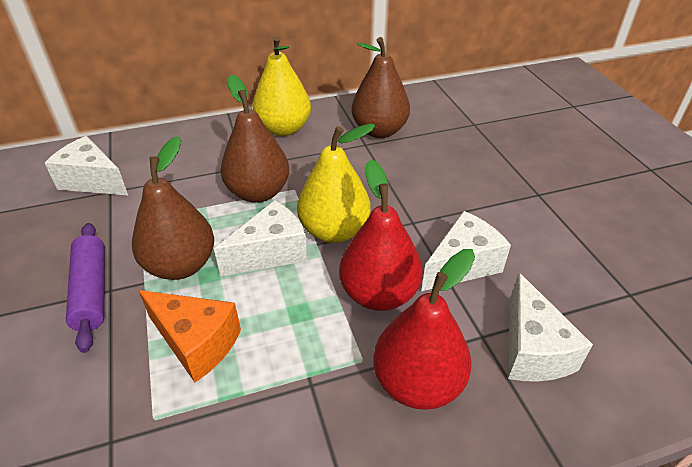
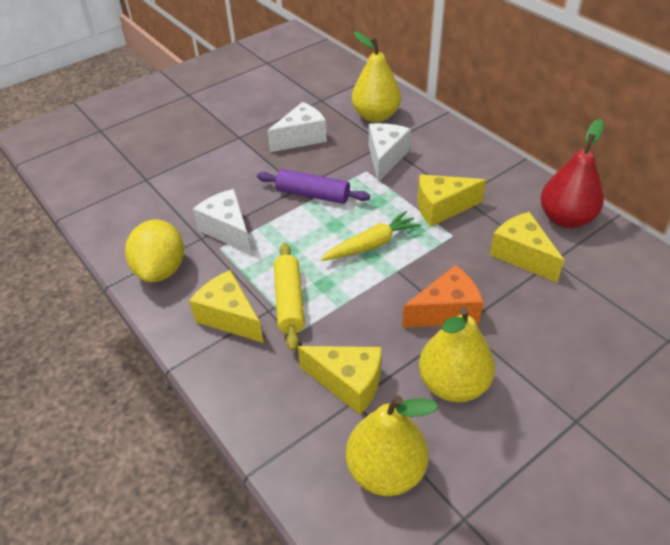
brown pear: 3 -> 0
red pear: 2 -> 1
white cheese: 4 -> 3
yellow carrot: 0 -> 1
yellow cheese: 0 -> 4
yellow lemon: 0 -> 1
yellow pear: 2 -> 3
yellow rolling pin: 0 -> 1

